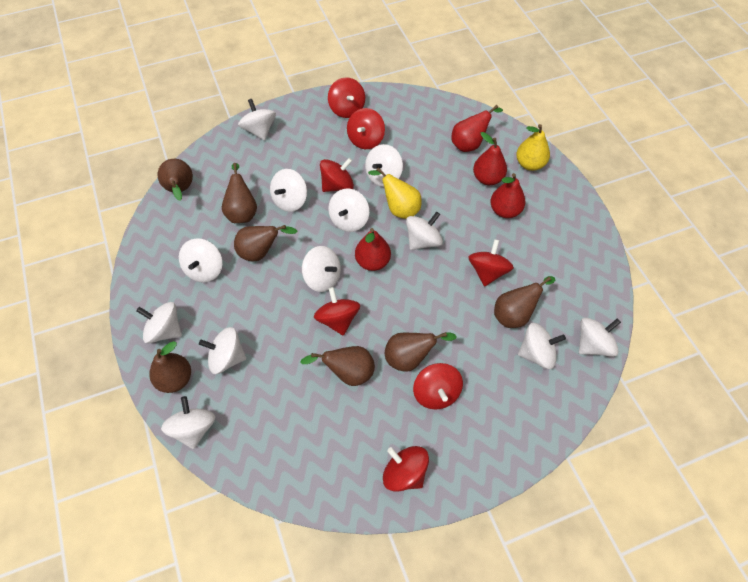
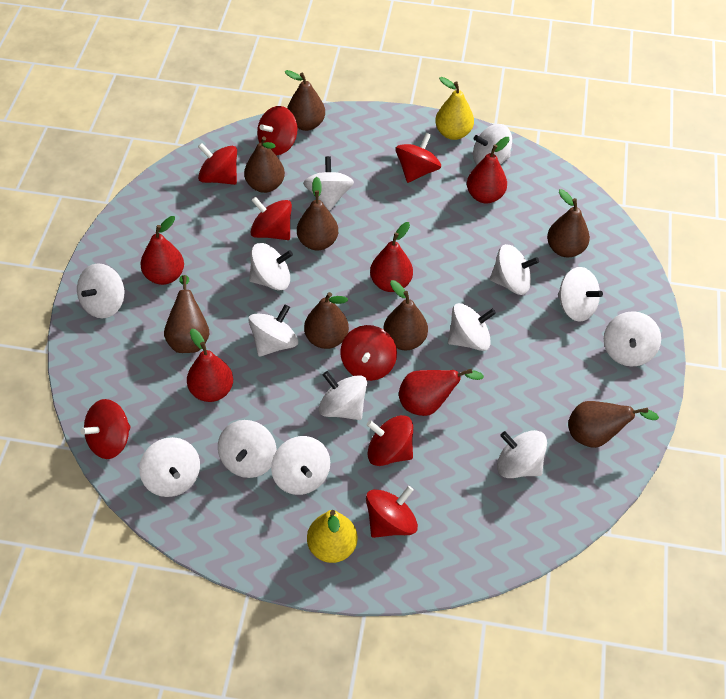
brown pear: 7 -> 8
red pear: 4 -> 5
red spinning top: 7 -> 8
white spinning top: 12 -> 14

